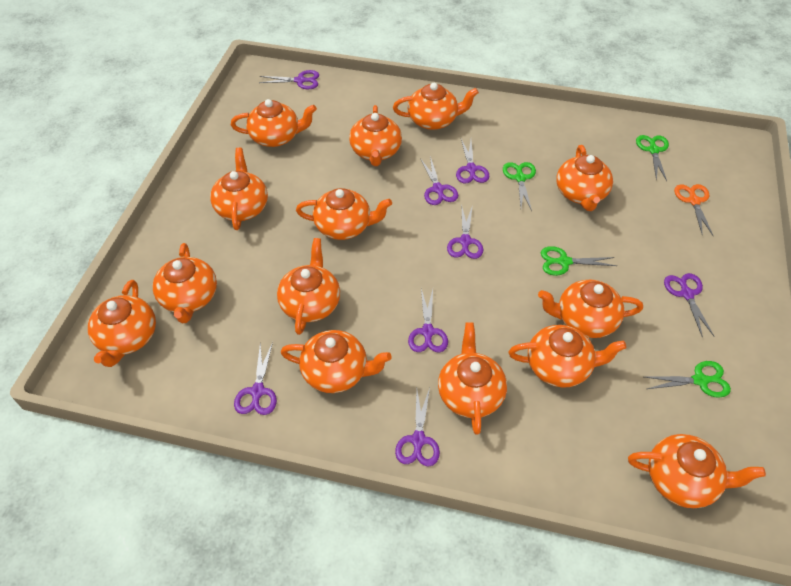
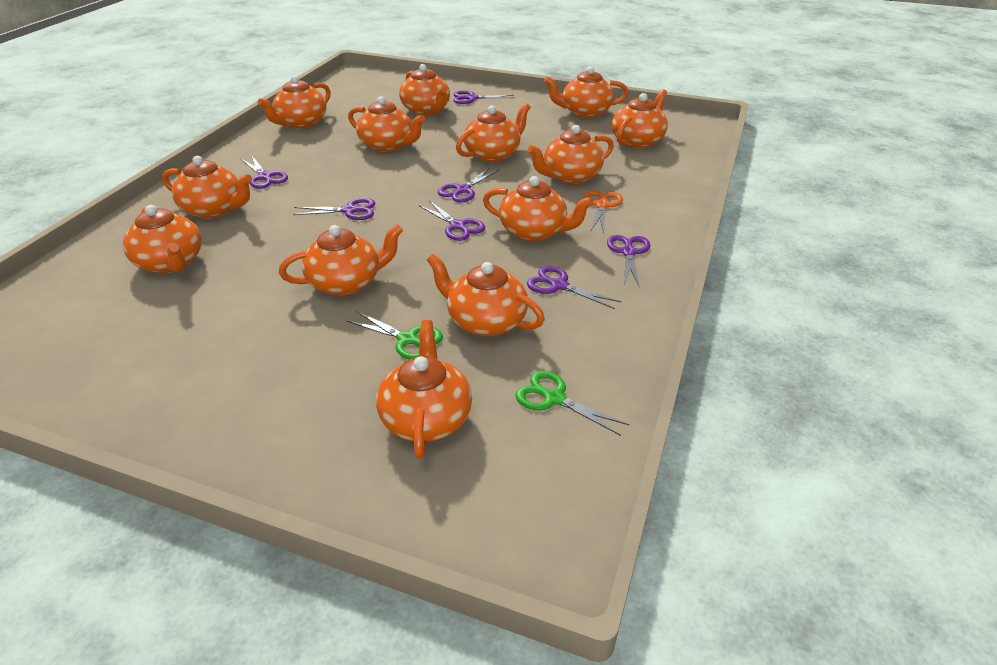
green scissors: 4 -> 2
orange teapot: 14 -> 13
purple scissors: 8 -> 7

